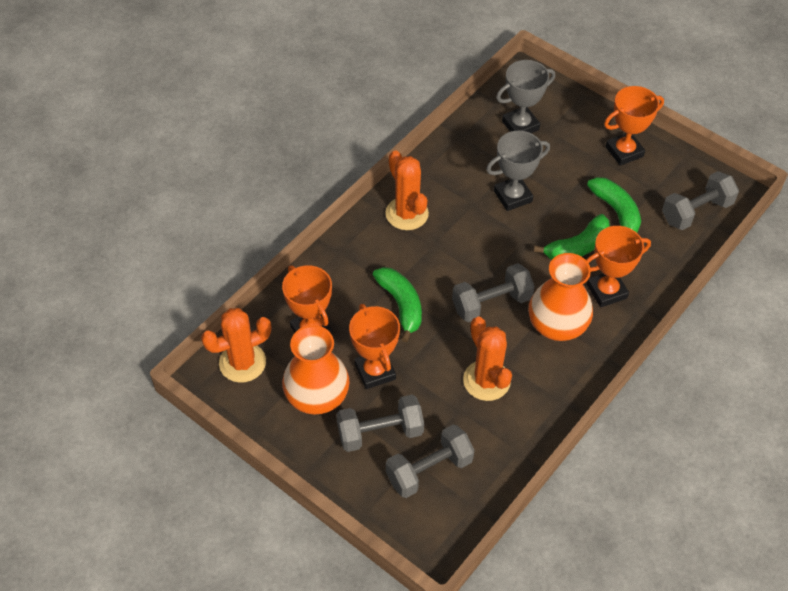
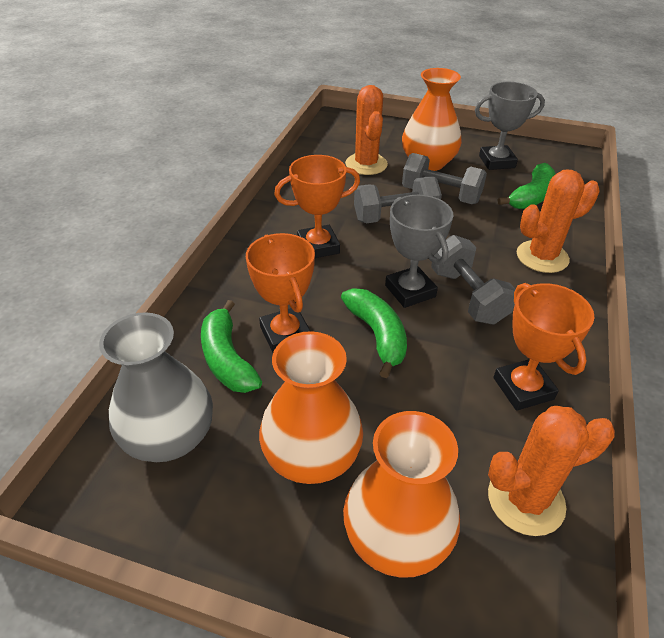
grey dumbbell: 4 -> 3
grey vase: 0 -> 1
orange trophy: 4 -> 3
orange vase: 2 -> 3

